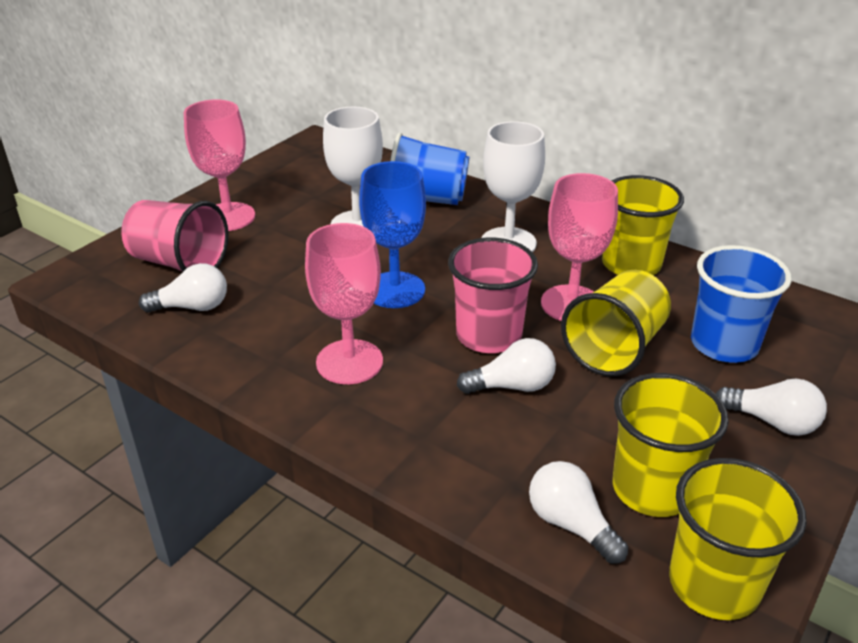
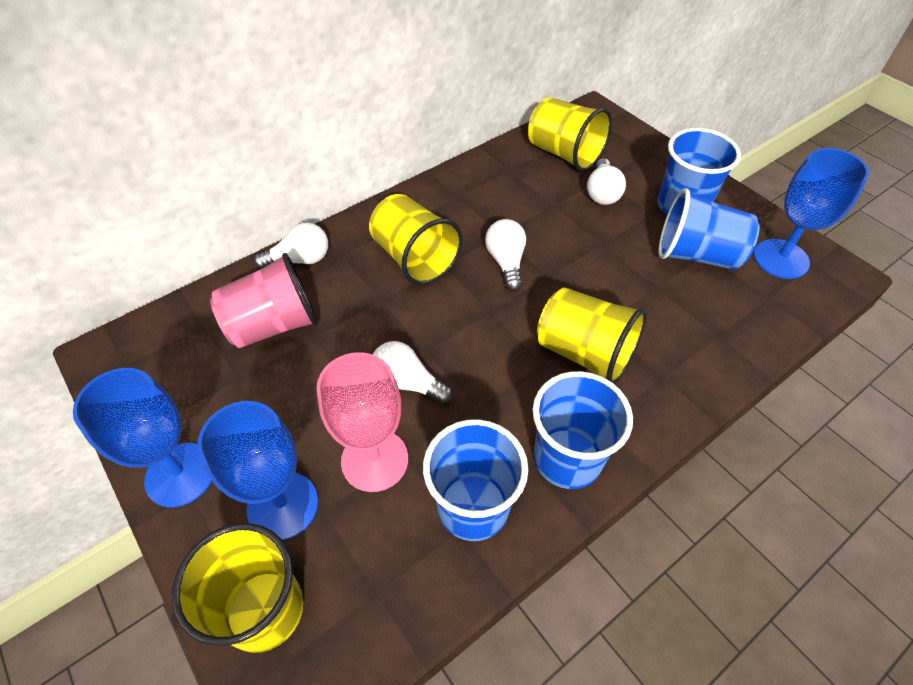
blue cup: 2 -> 4
blue goblet: 1 -> 3
pink cup: 2 -> 1
pink goblet: 3 -> 1
white goblet: 2 -> 0

